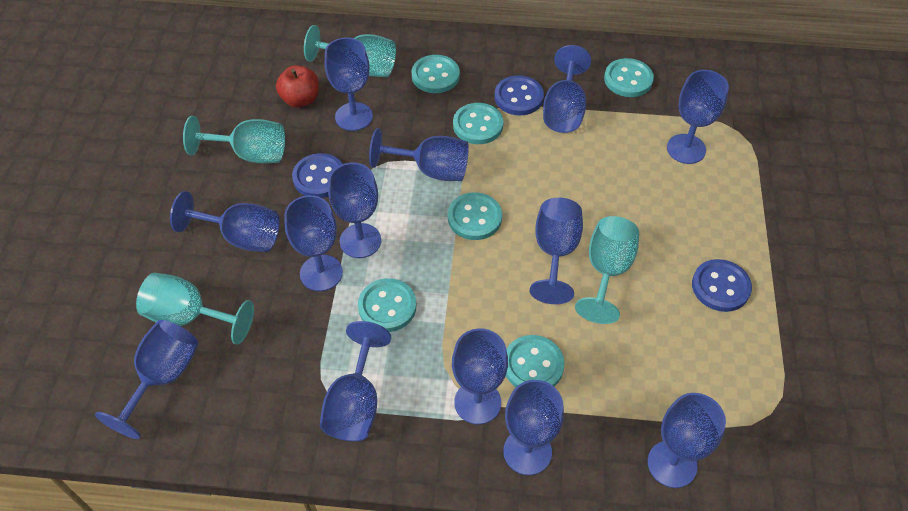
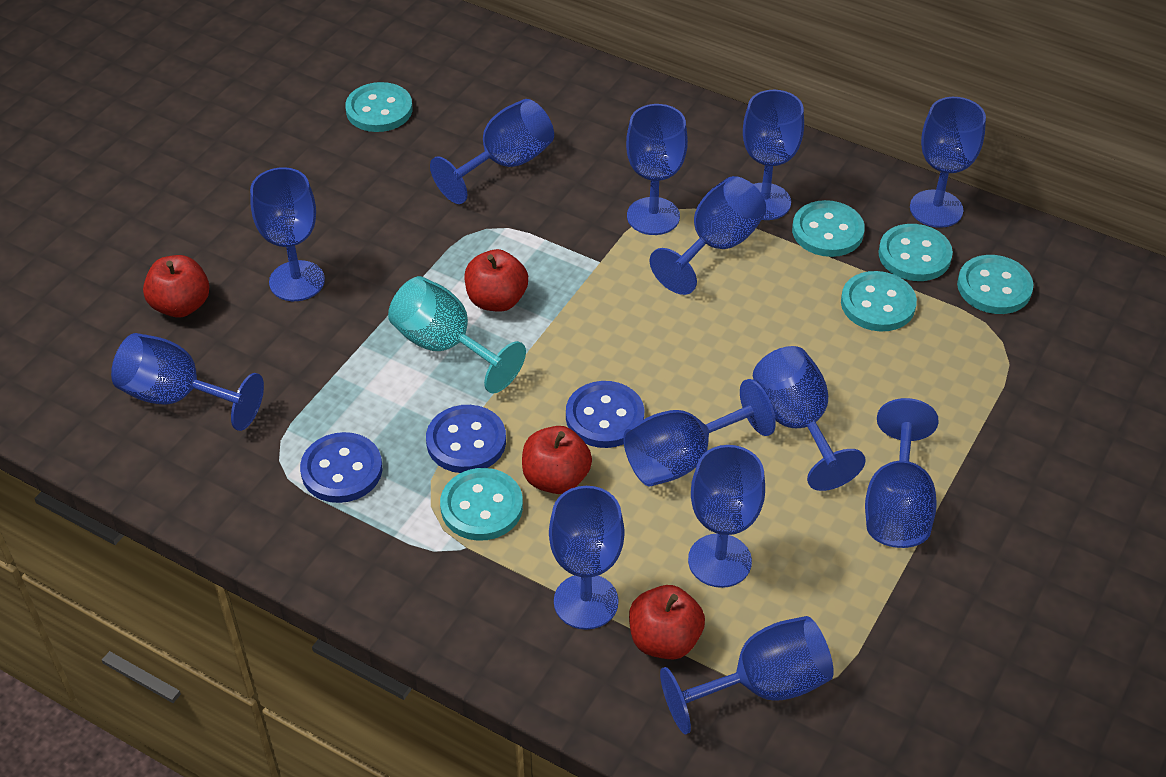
red apple: 1 -> 4
turquoise goblet: 4 -> 1

